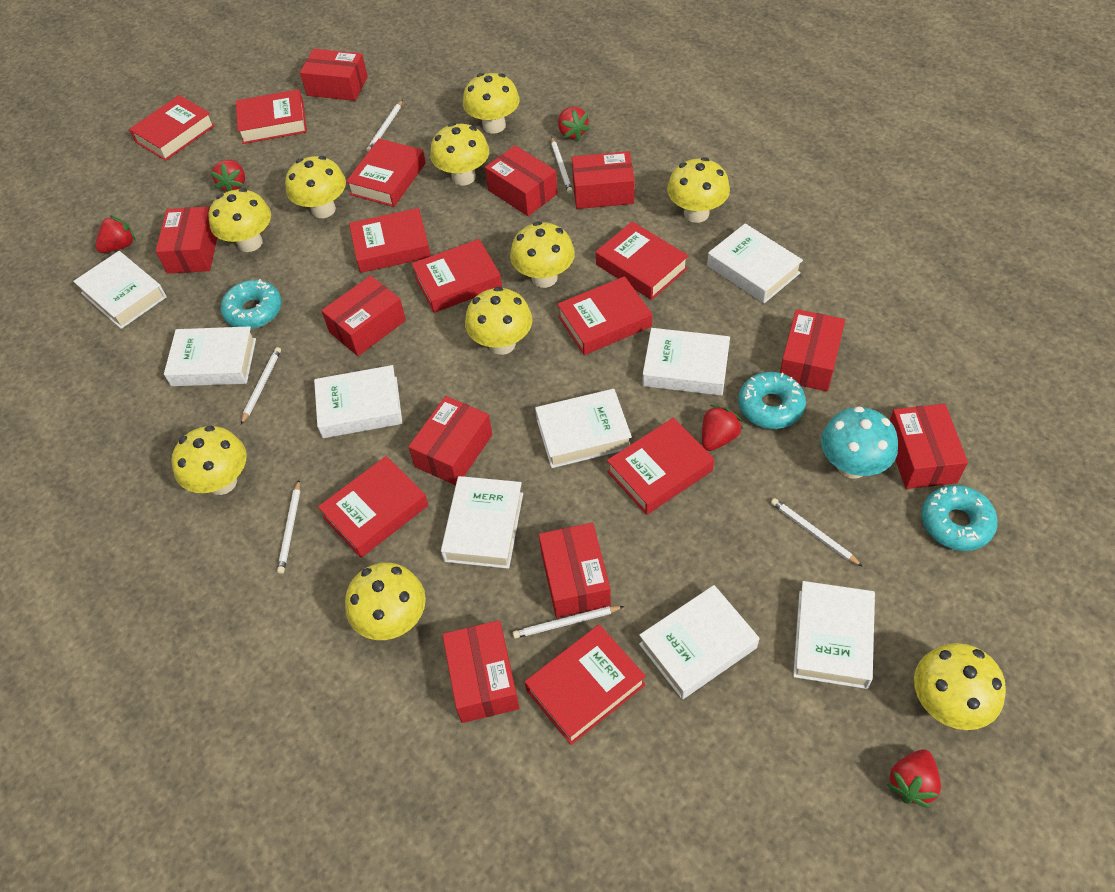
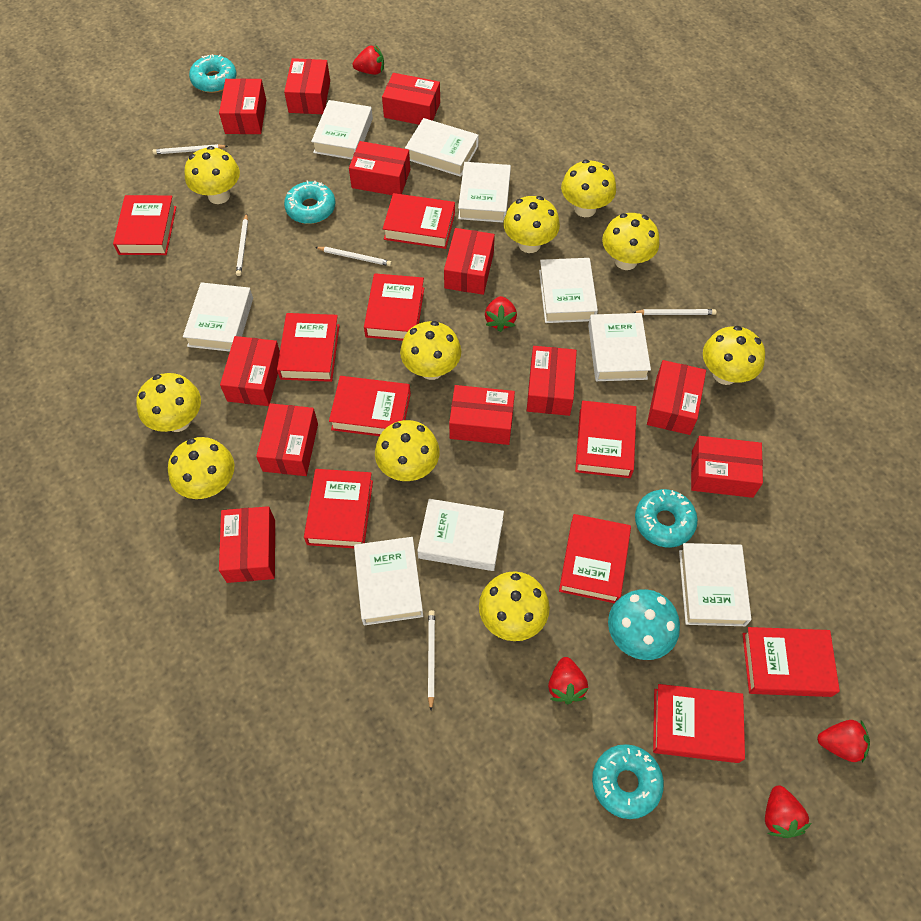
red box: 10 -> 12
turquoise donut: 3 -> 4
white pencil: 6 -> 5

